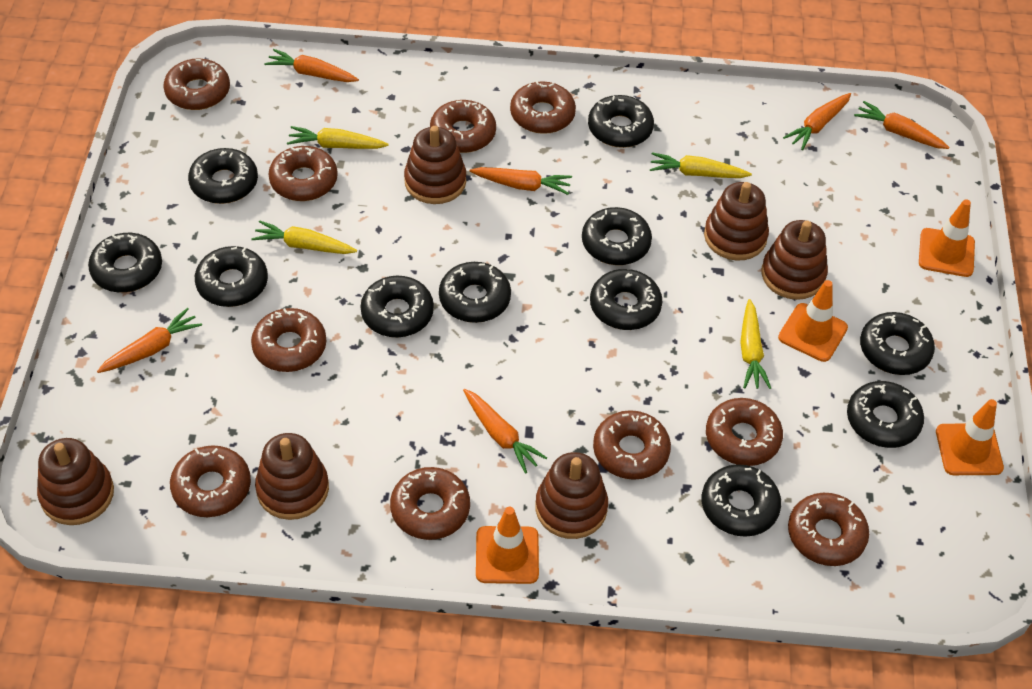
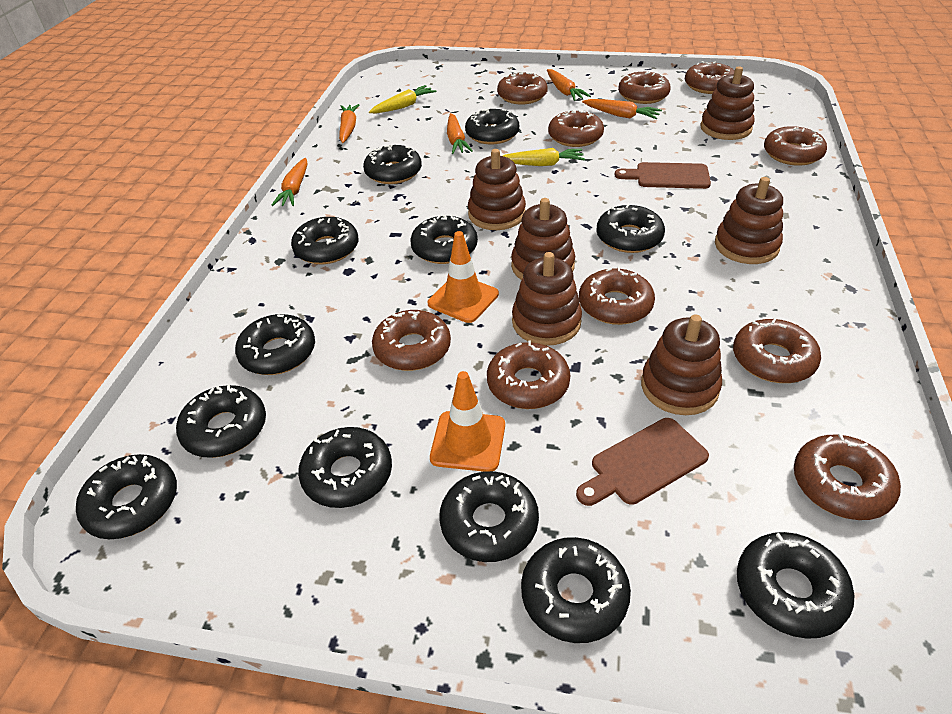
black donut: 11 -> 12
brown cutting board: 0 -> 2
orange carrot: 6 -> 5
orange traffic cone: 4 -> 2
yellow carrot: 4 -> 2

